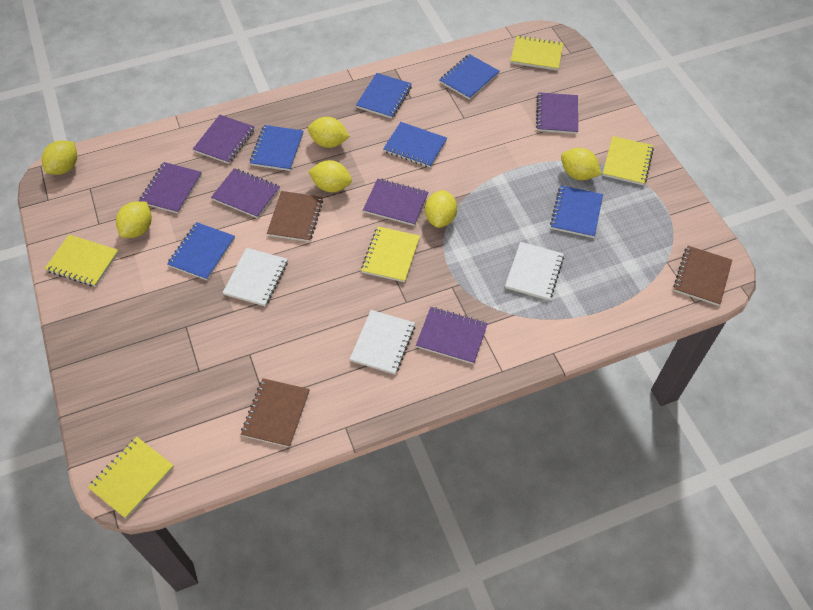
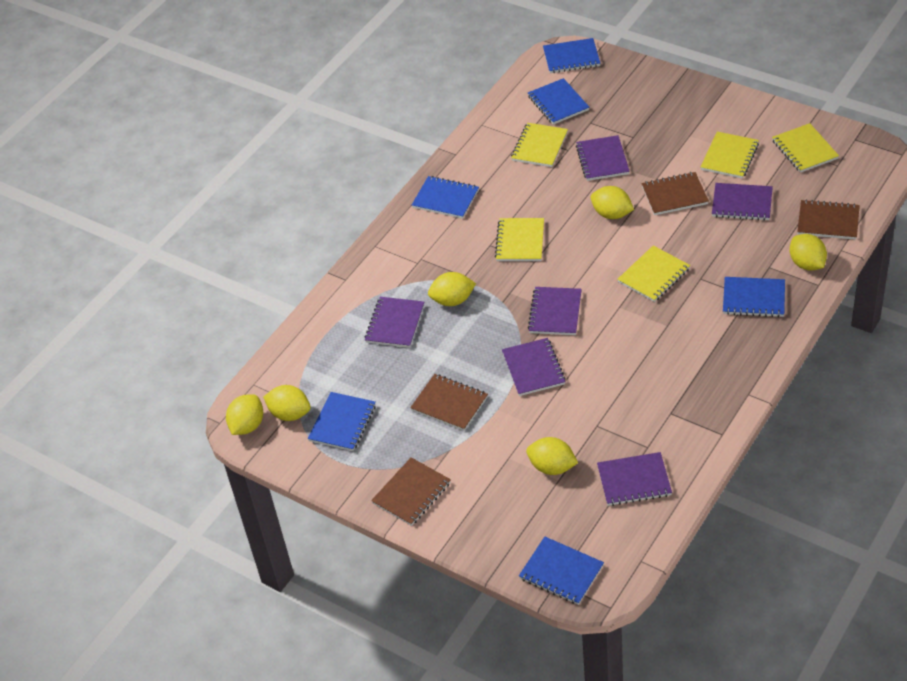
brown notebook: 3 -> 4
white notebook: 3 -> 0

